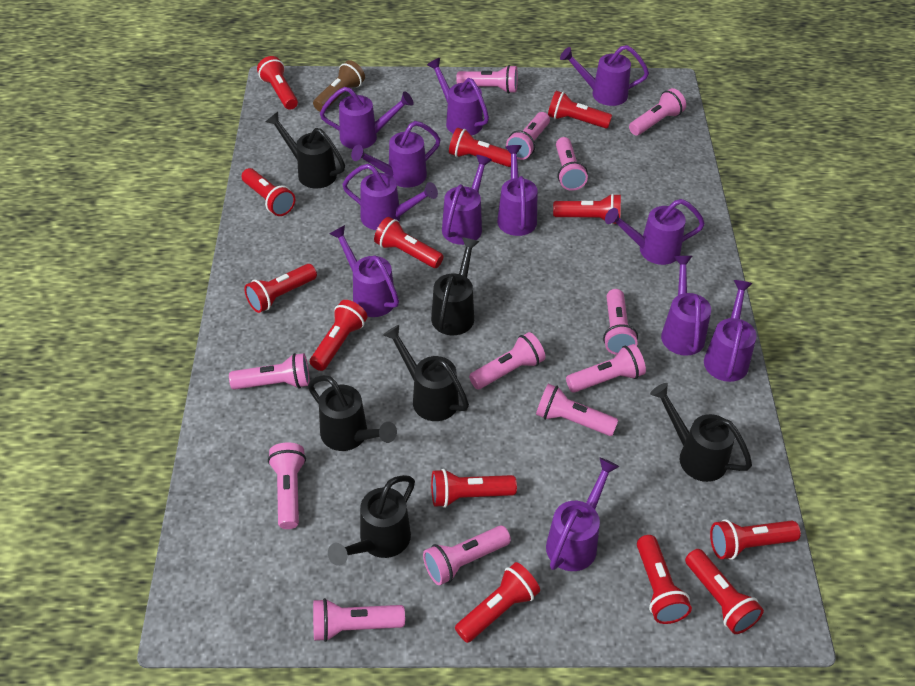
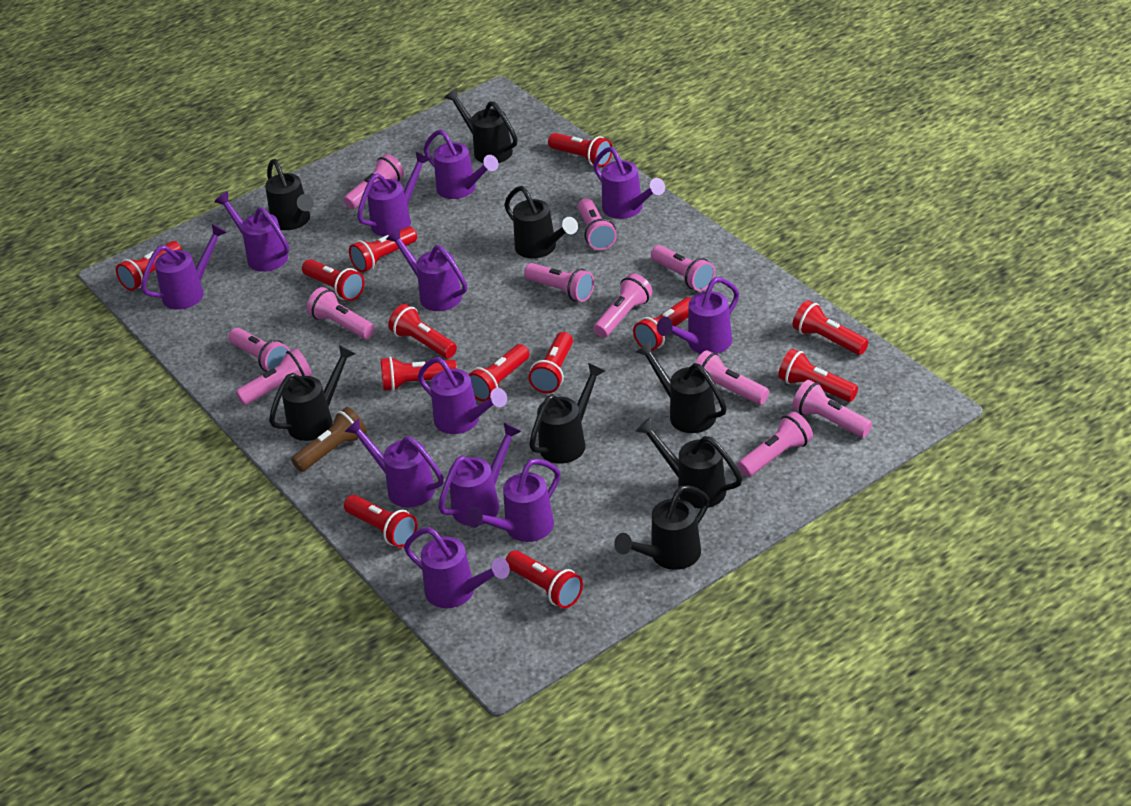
black watering can: 6 -> 8
pink flashlight: 12 -> 11

